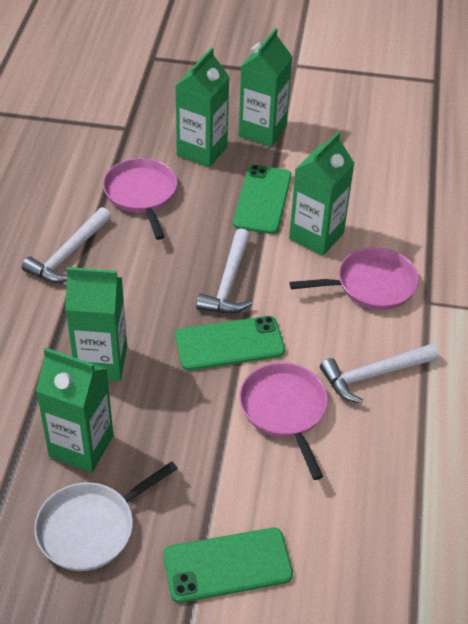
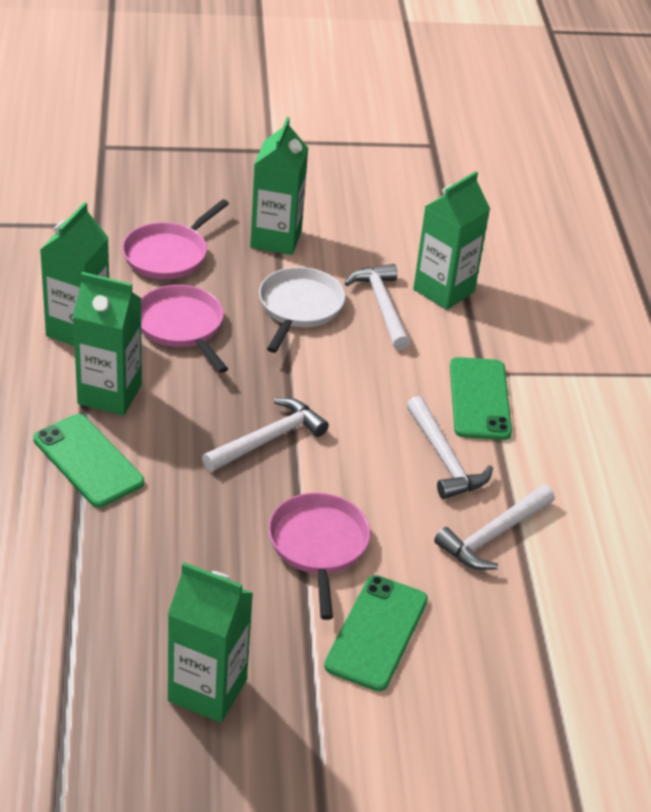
white hammer: 3 -> 4

